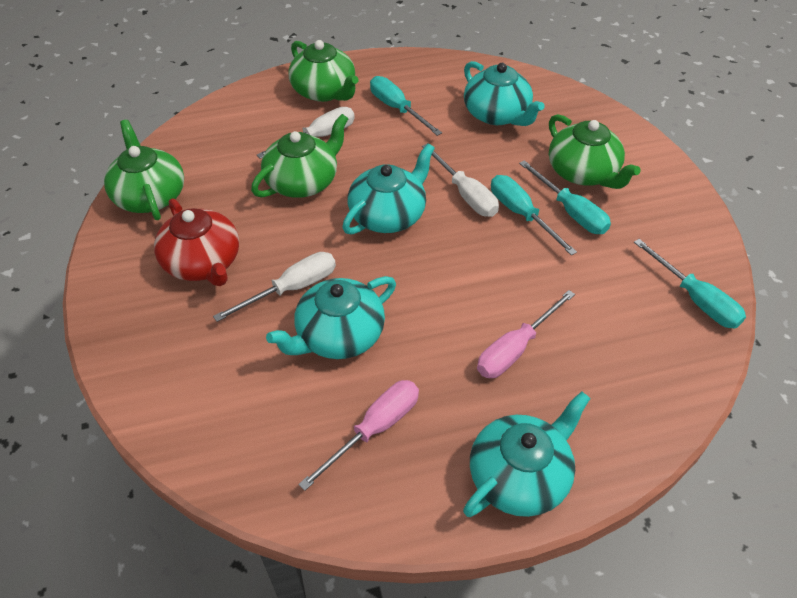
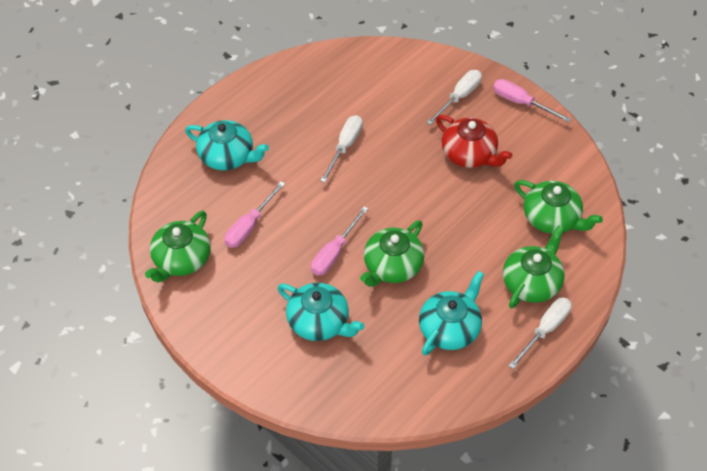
pink screwdriver: 2 -> 3
turquoise screwdriver: 4 -> 0
turquoise teapot: 4 -> 3

